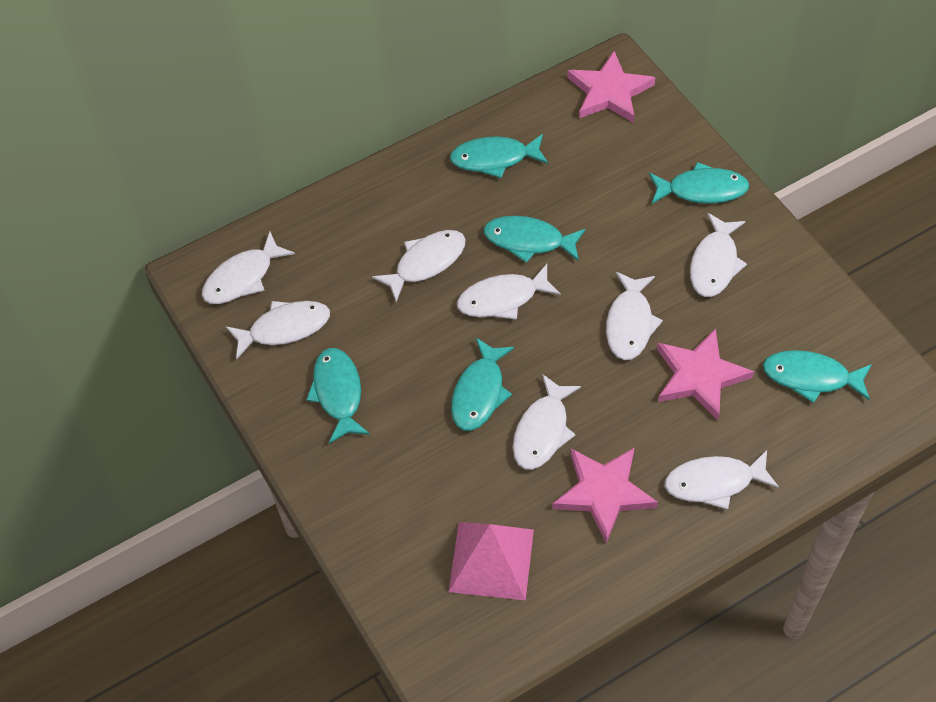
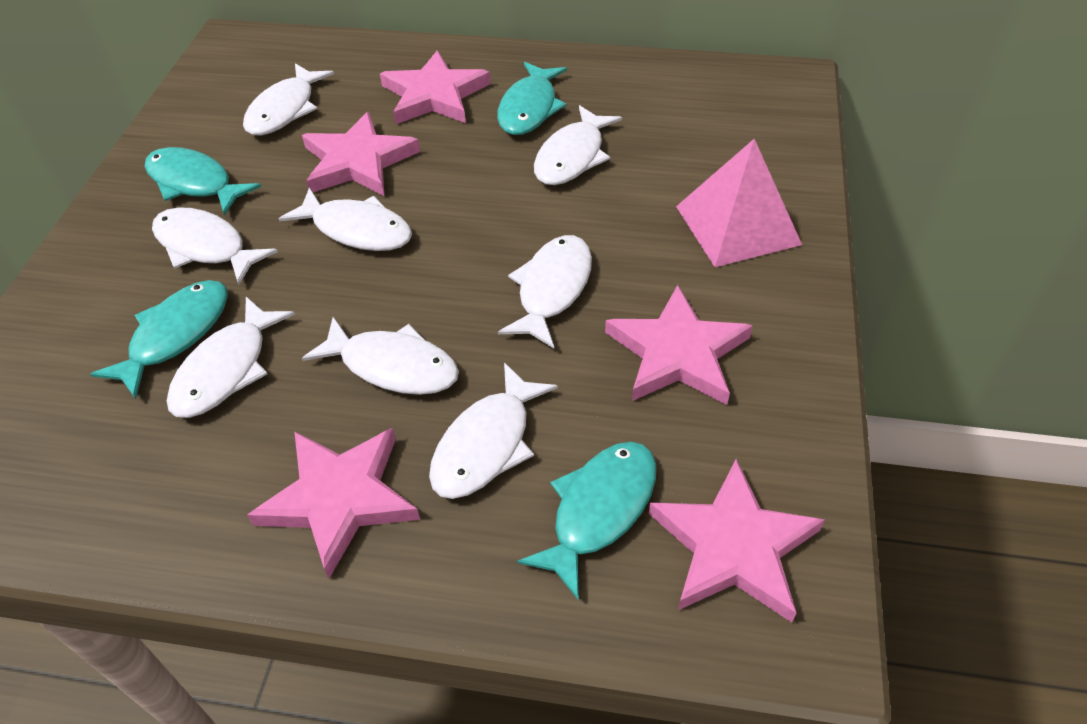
pink star: 3 -> 5
turquoise fish: 6 -> 4

